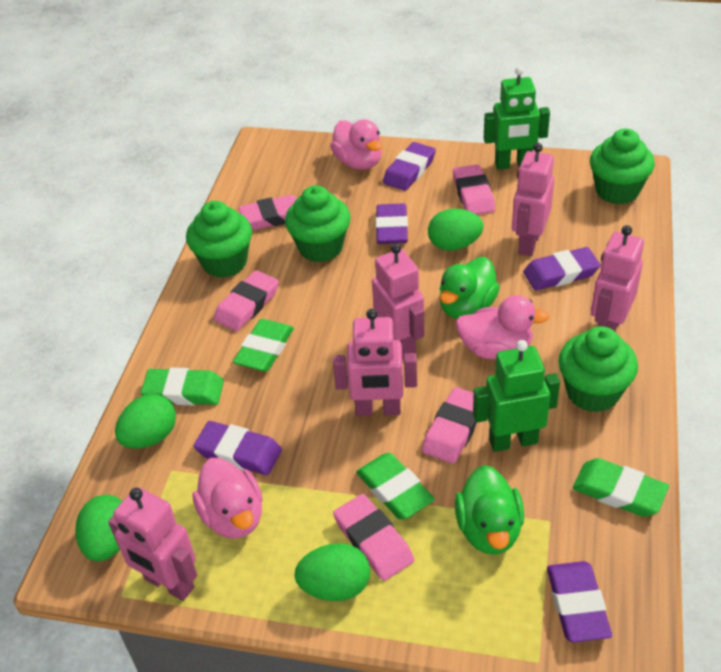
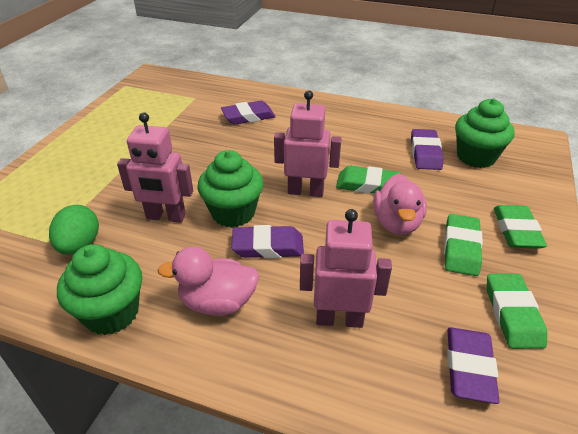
green cupcake: 4 -> 3
green duck: 2 -> 0
green egg: 4 -> 1
green robot: 2 -> 0
pink duck: 3 -> 2
pink eraser: 5 -> 0
pink robot: 5 -> 3
purple eraser: 5 -> 4

